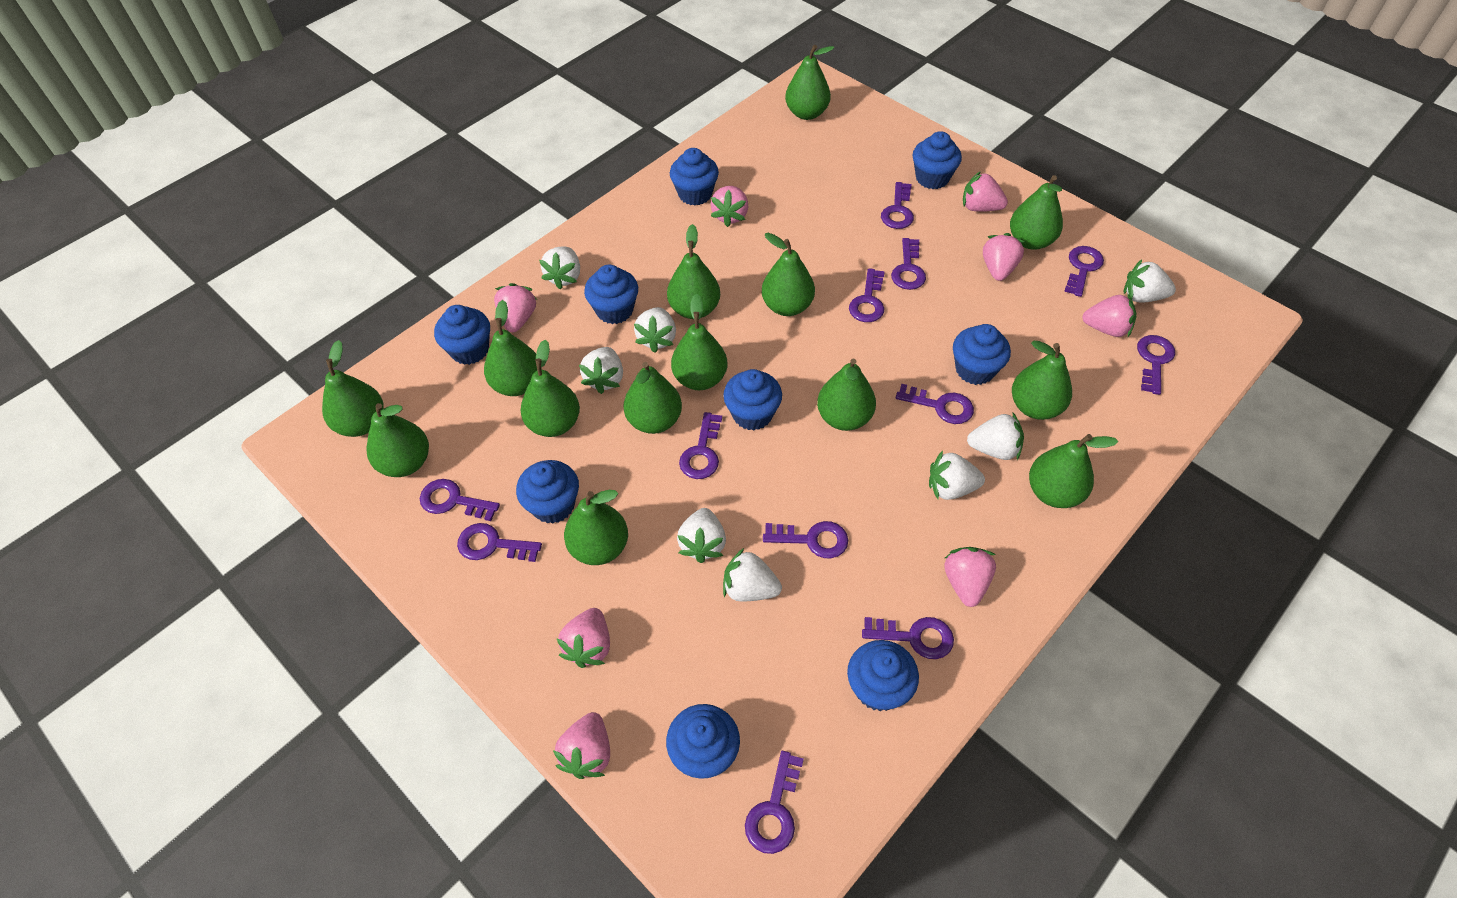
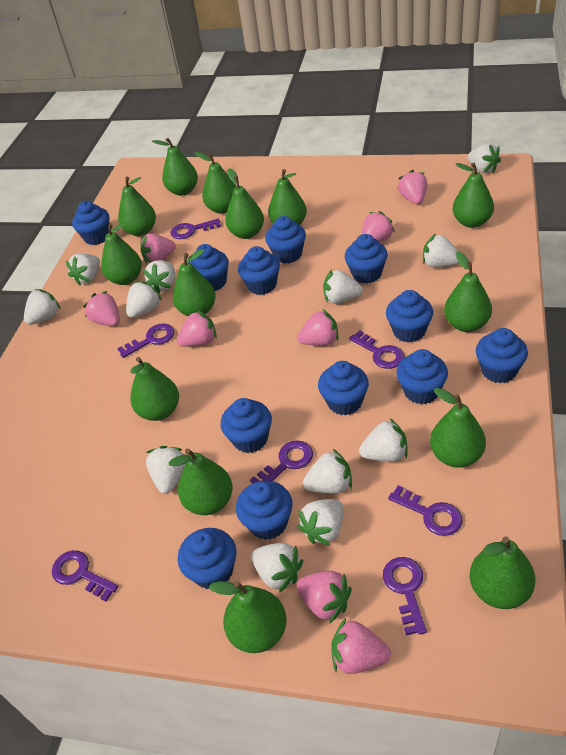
blue cupcake: 9 -> 12
purple key: 12 -> 7
white strawberry: 8 -> 12

